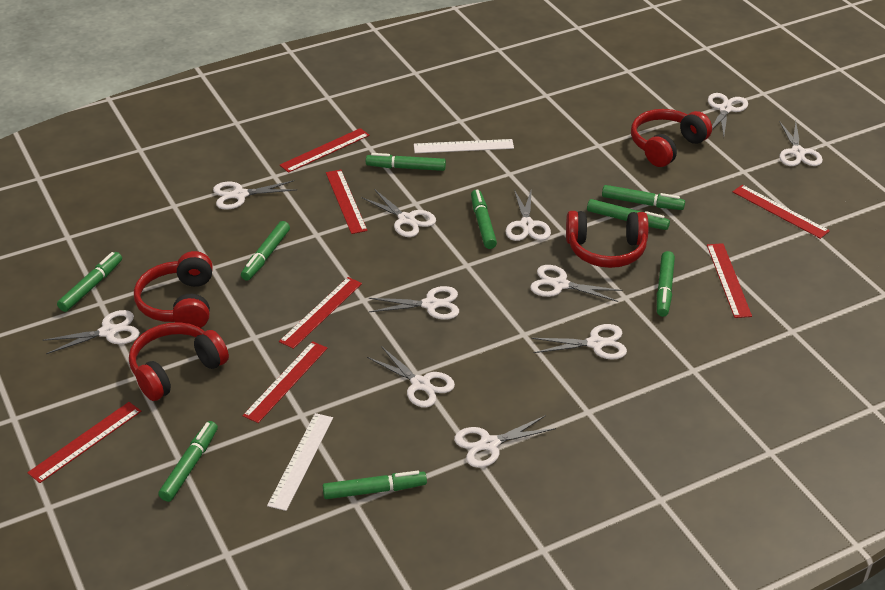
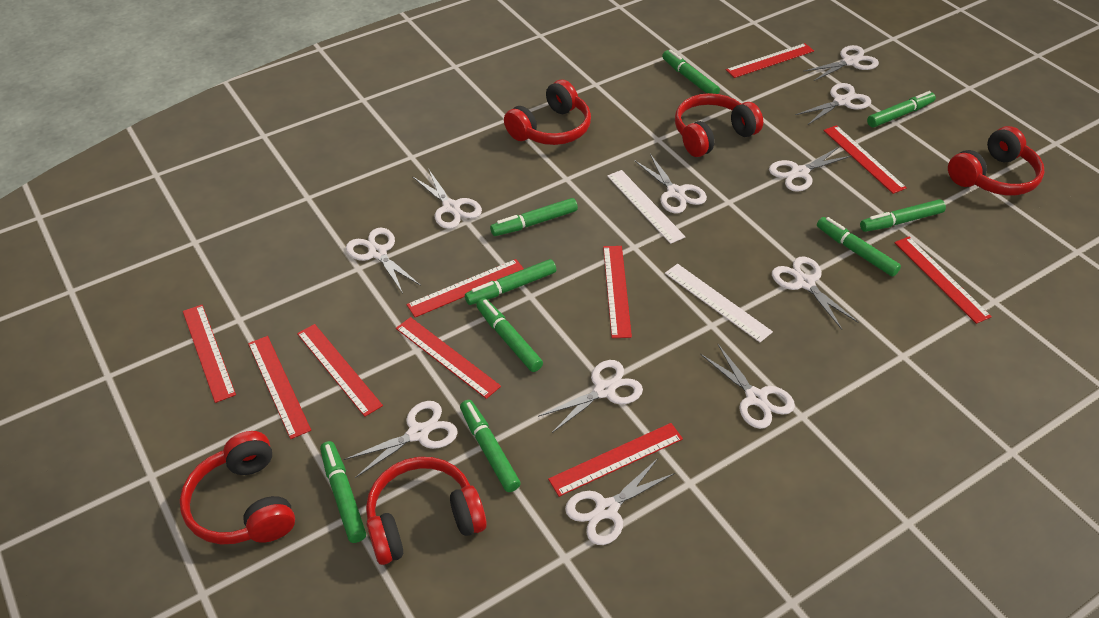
red headphones: 4 -> 5
red ruler: 7 -> 10

